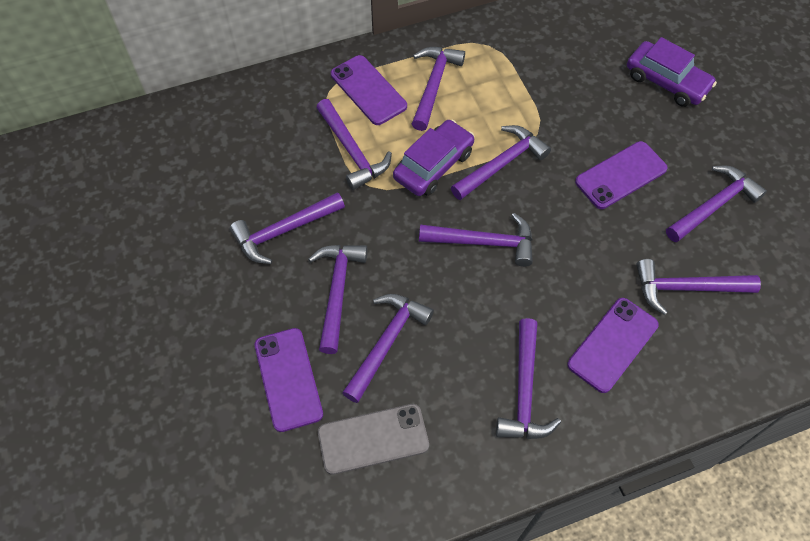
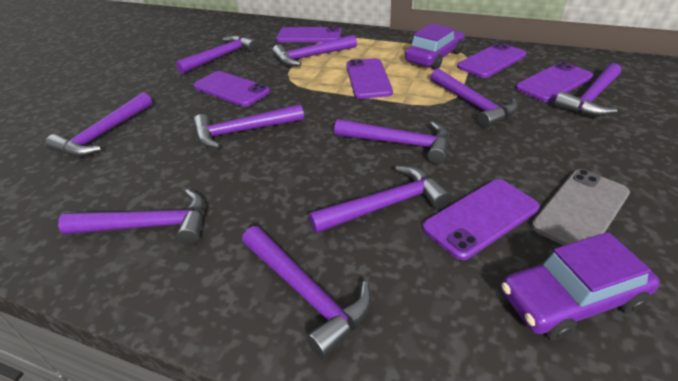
purple phone: 4 -> 6

